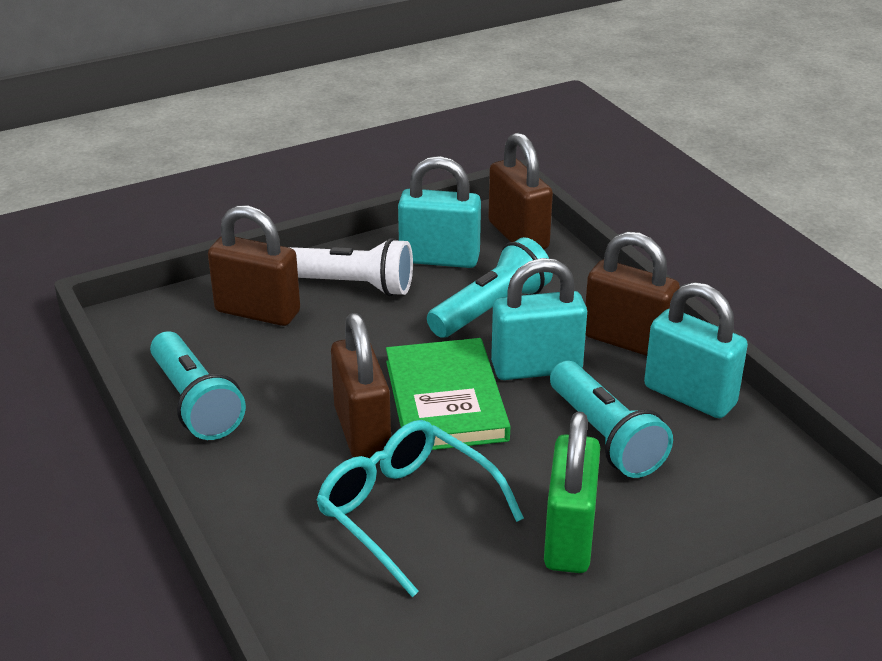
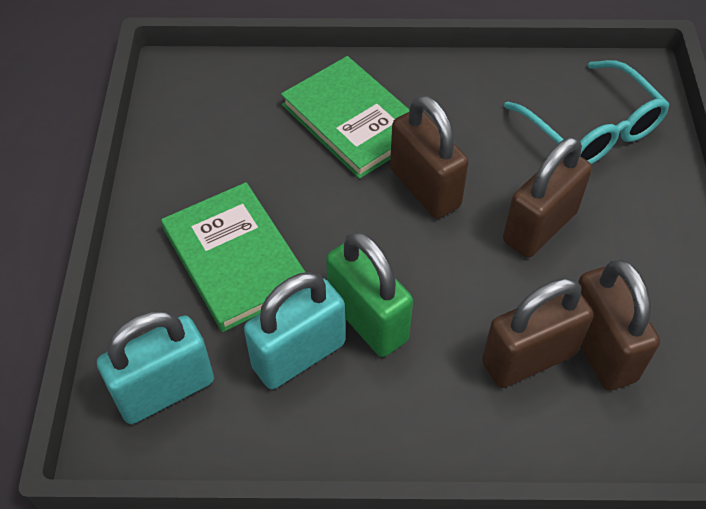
green book: 1 -> 2
turquoise flashlight: 3 -> 0
turquoise padlock: 3 -> 2
white flashlight: 1 -> 0

